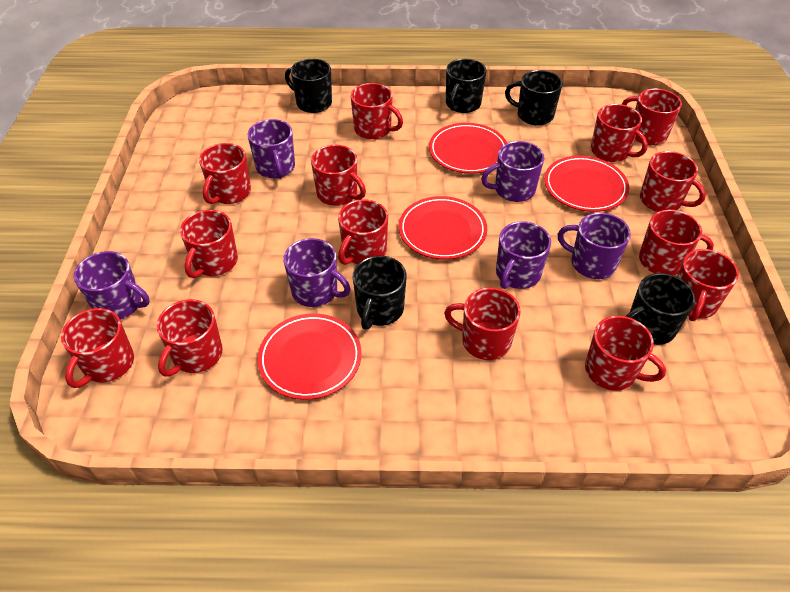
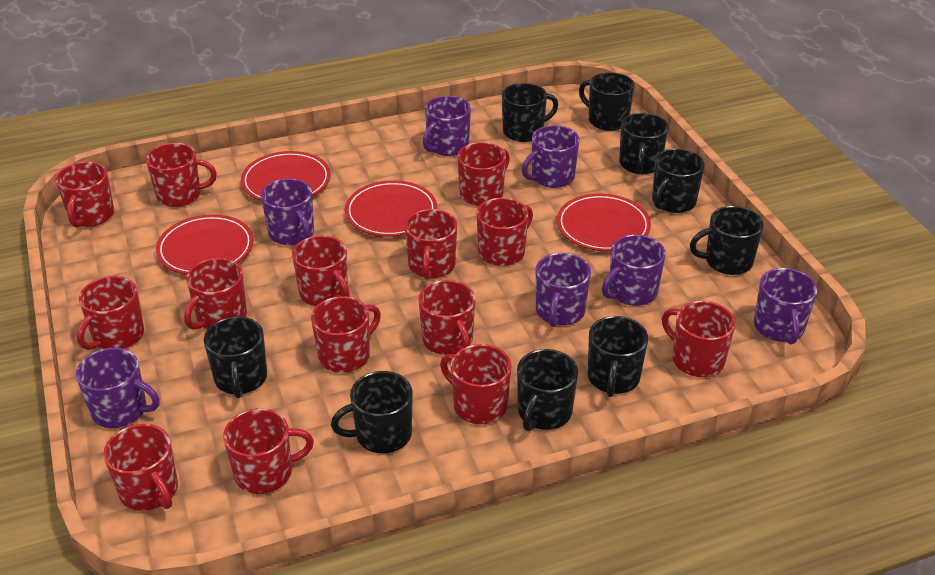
black mug: 5 -> 9
purple mug: 6 -> 7

